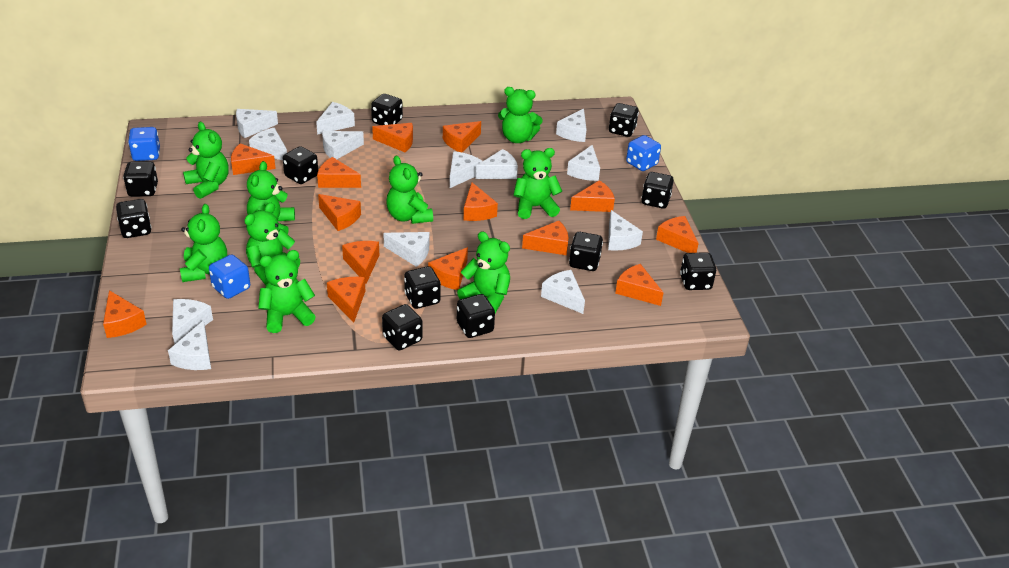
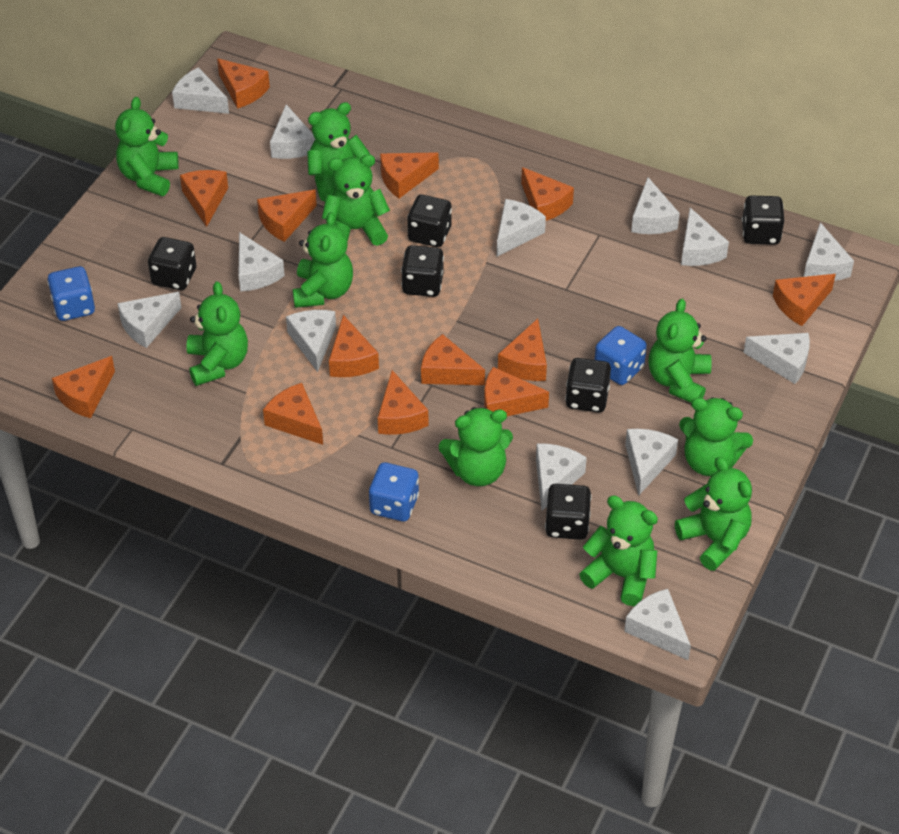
black dice: 11 -> 6
green teddy bear: 9 -> 10
orange cheese: 14 -> 13

